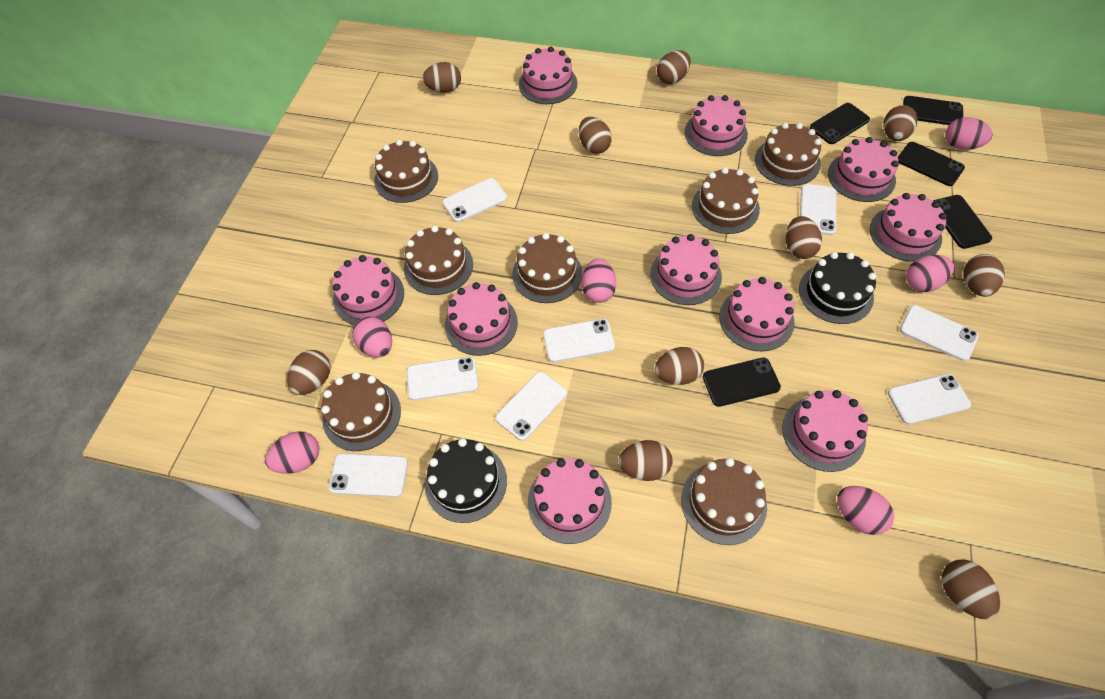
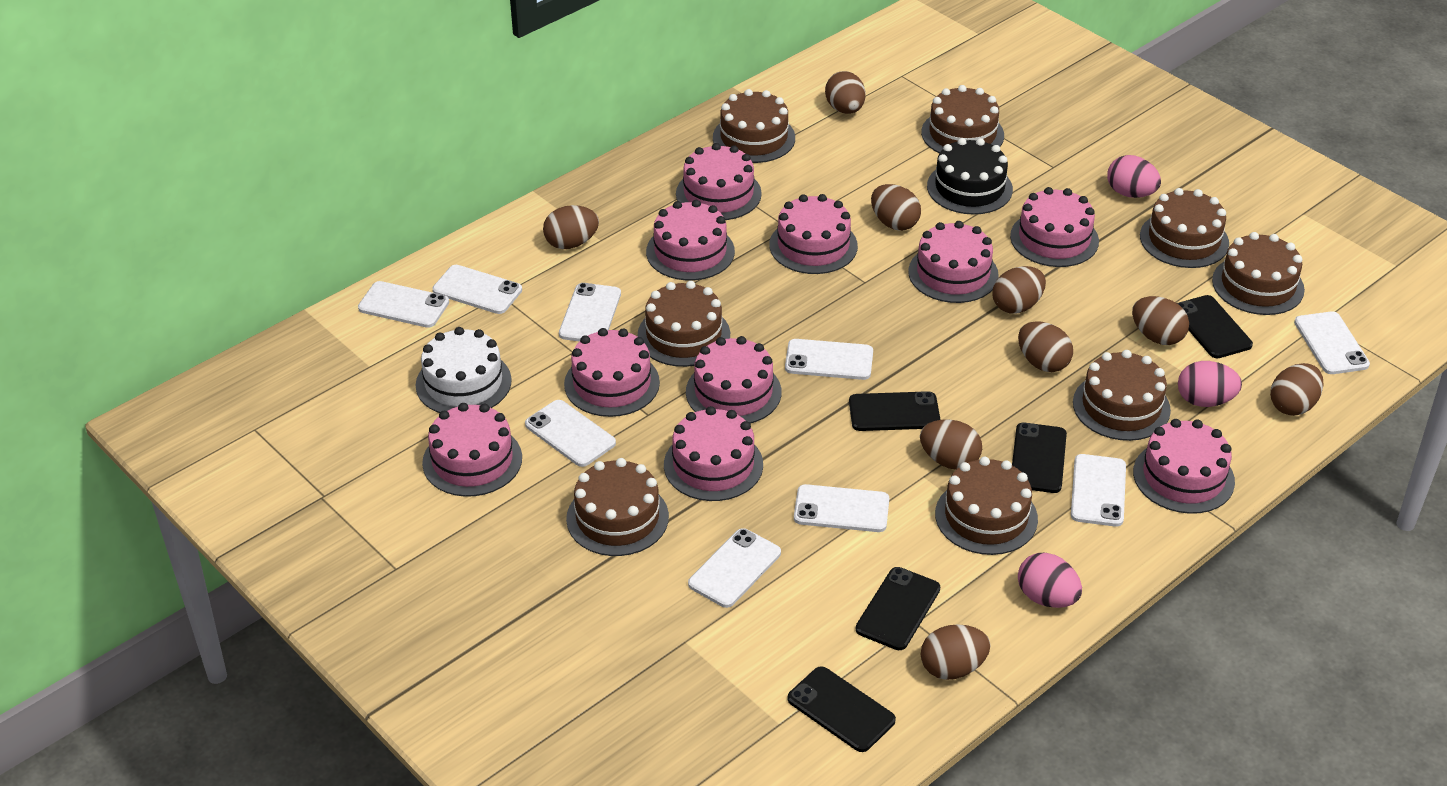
black cake: 2 -> 1
brown cake: 7 -> 8
brown egg: 10 -> 9
pink egg: 6 -> 3
white cake: 0 -> 1
white phone: 8 -> 9

